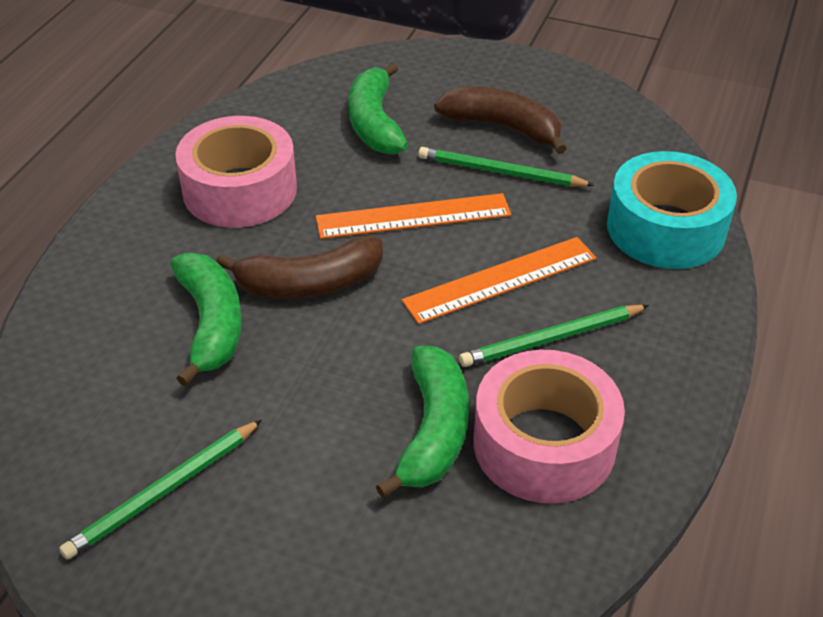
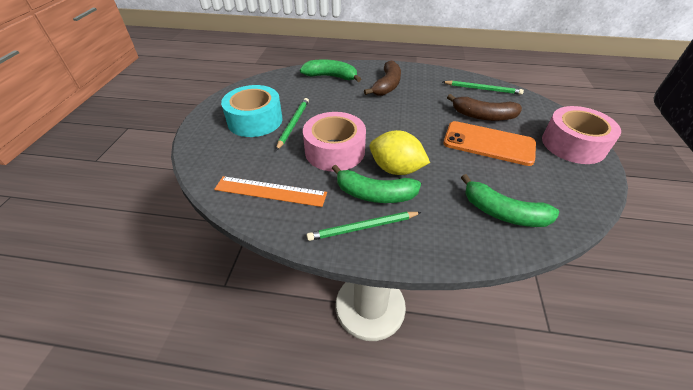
orange phone: 0 -> 1
orange ruler: 2 -> 1
yellow lemon: 0 -> 1

